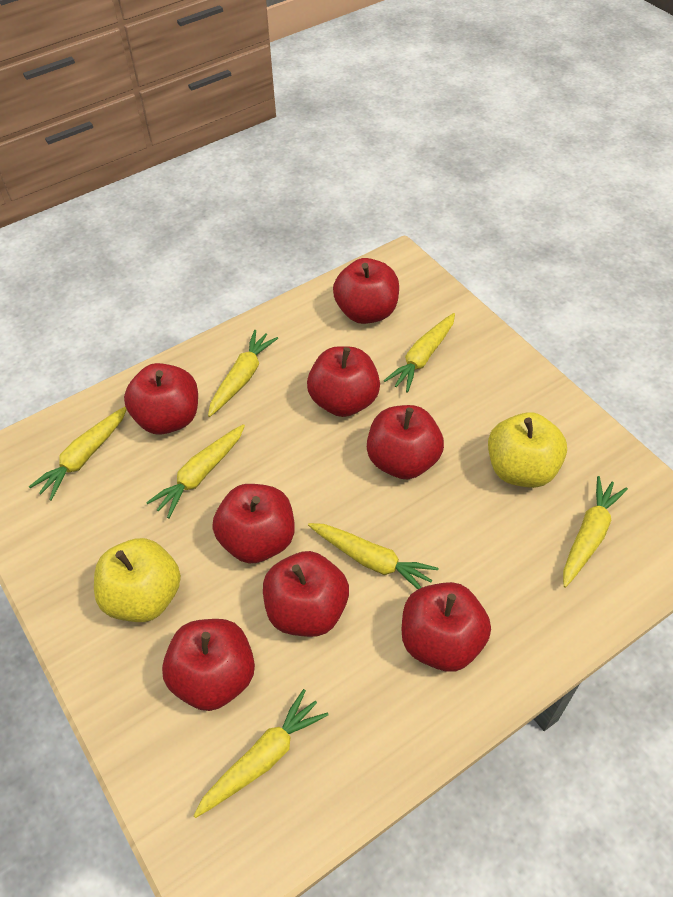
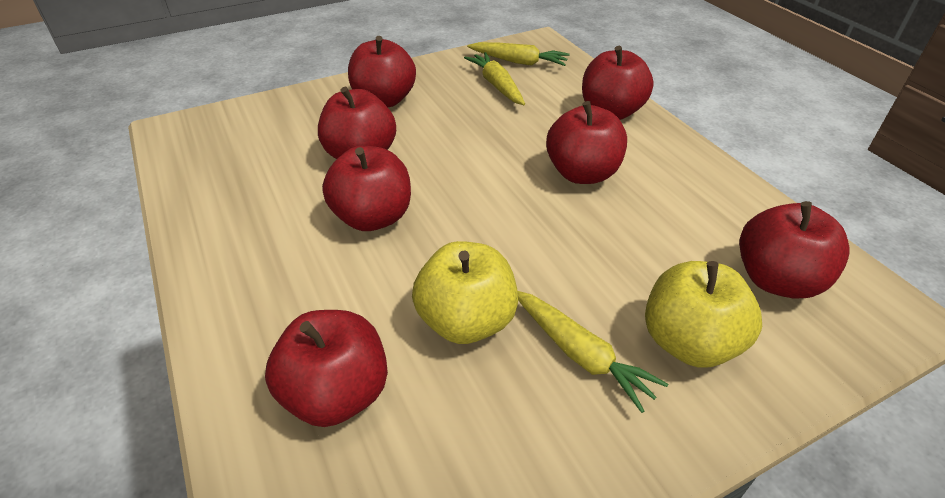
red apple: 8 -> 7
yellow carrot: 7 -> 3

